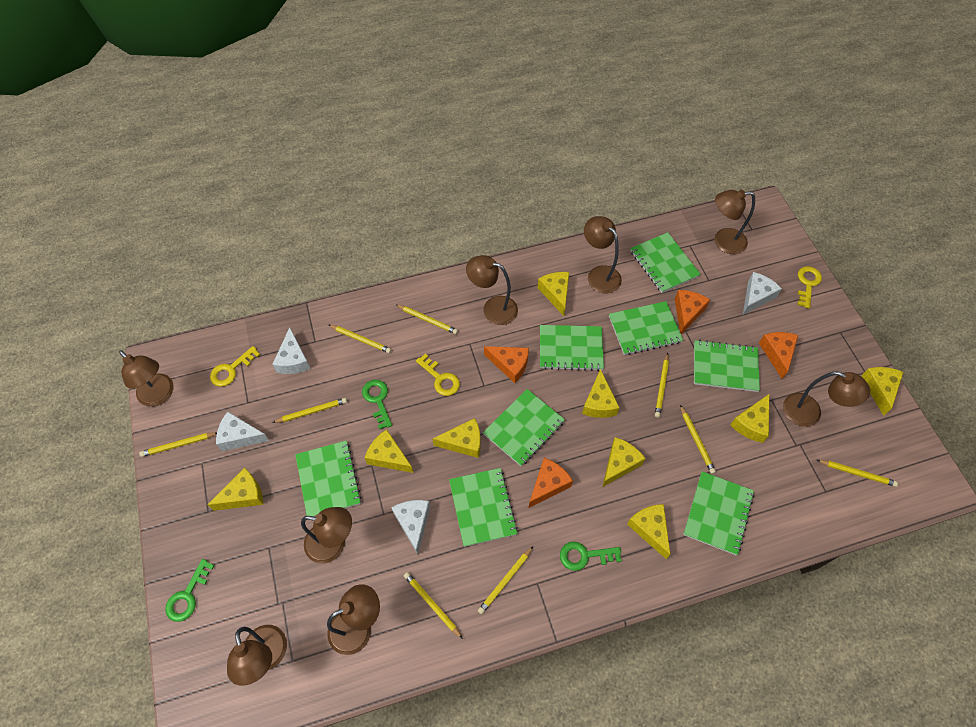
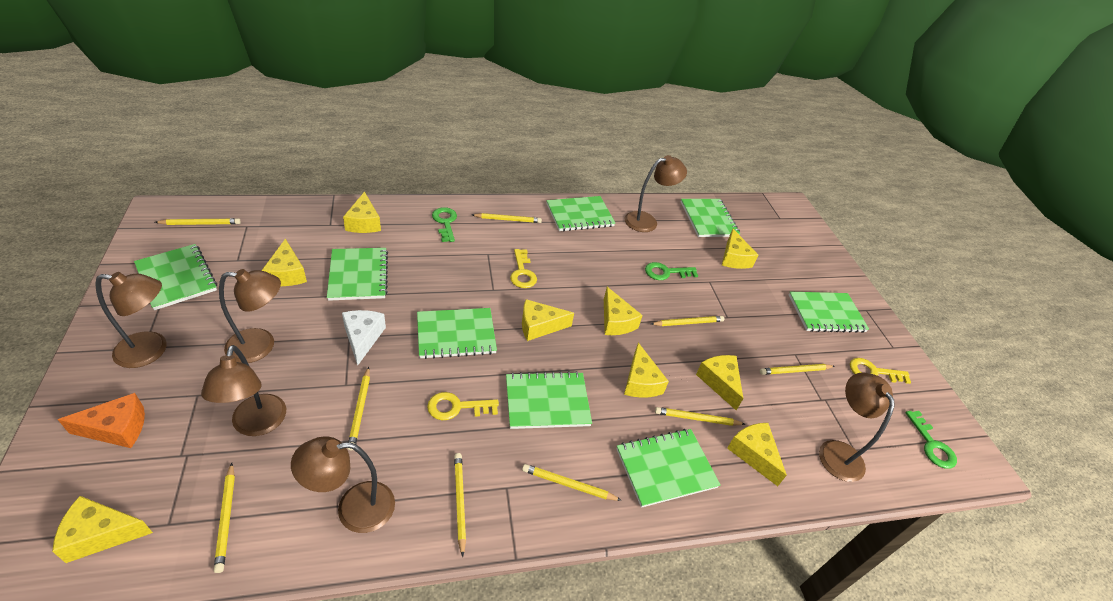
brown lamp: 8 -> 6
orange cheese: 4 -> 1
white cheese: 4 -> 1

